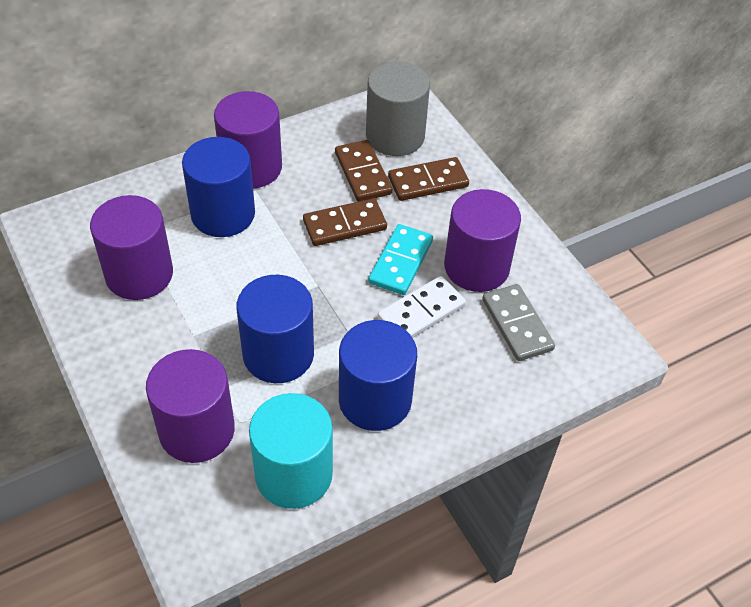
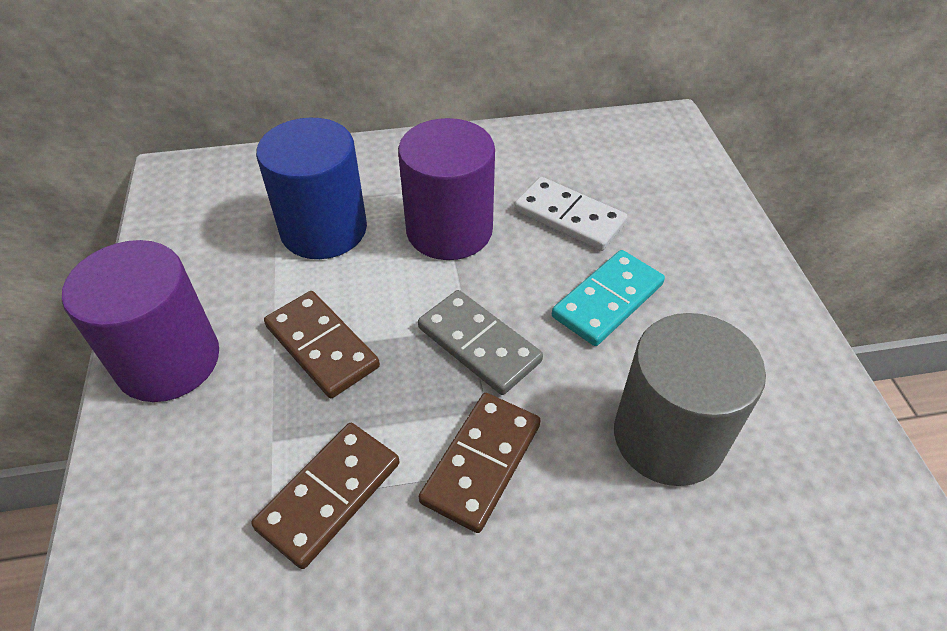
blue cylinder: 3 -> 1
purple cylinder: 4 -> 2
turquoise cylinder: 1 -> 0

